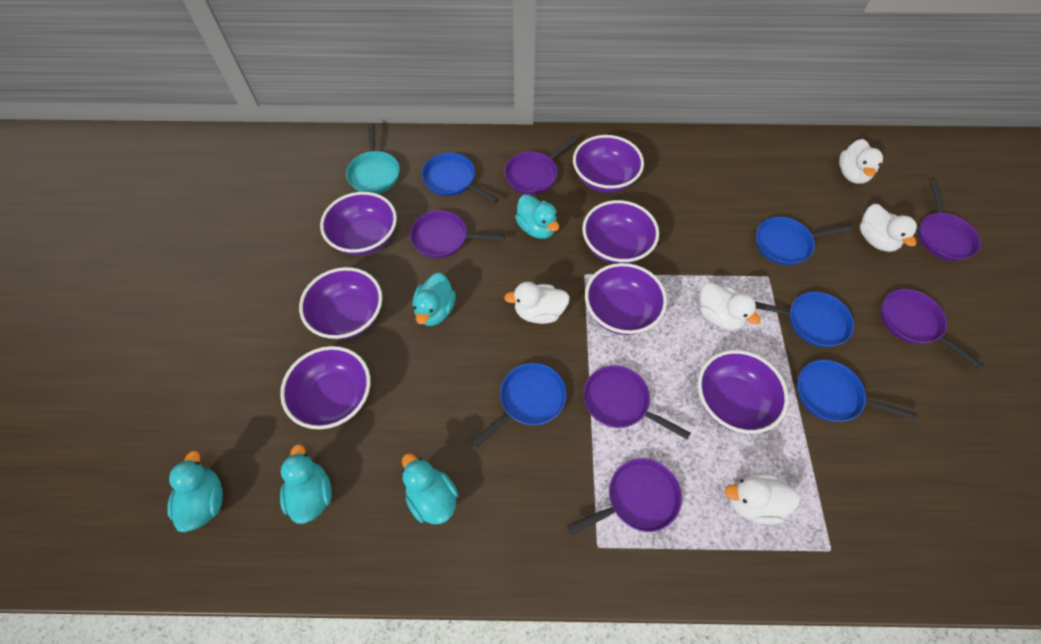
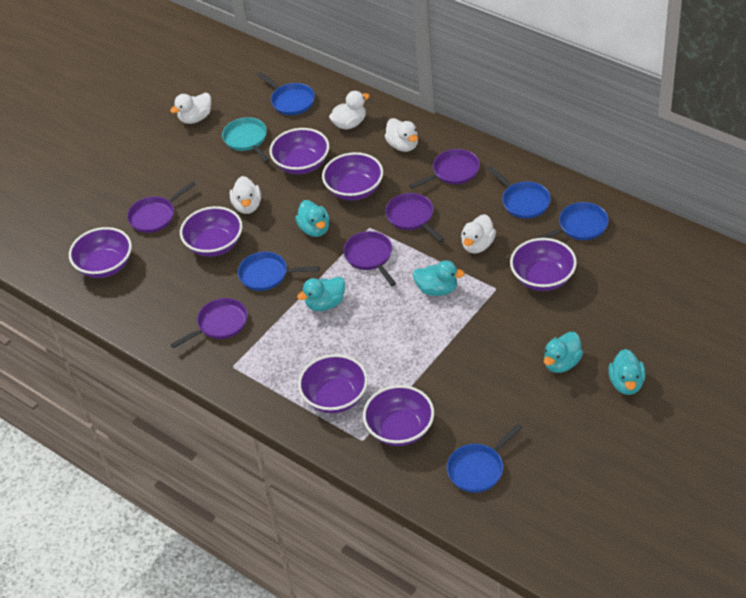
purple pan: 6 -> 5

